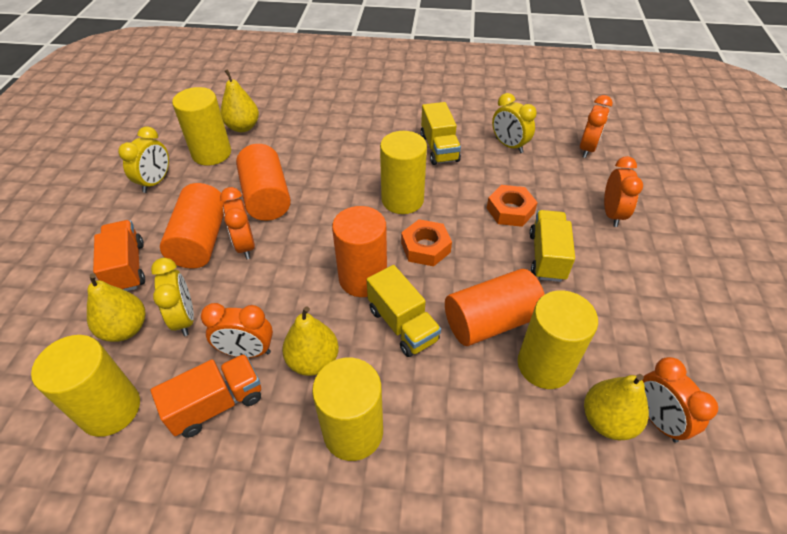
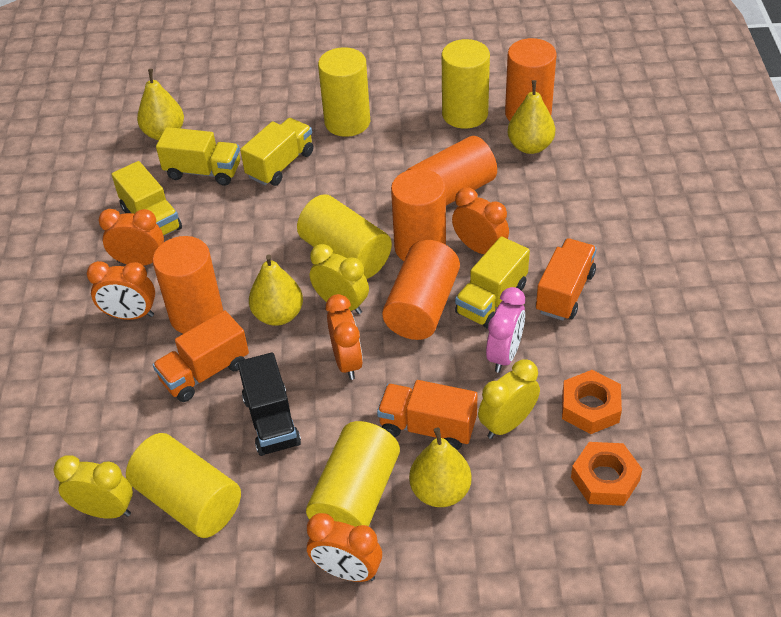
black truck: 0 -> 1
orange cylinder: 4 -> 5
orange truck: 2 -> 3
pink clock: 0 -> 1
yellow truck: 3 -> 4

